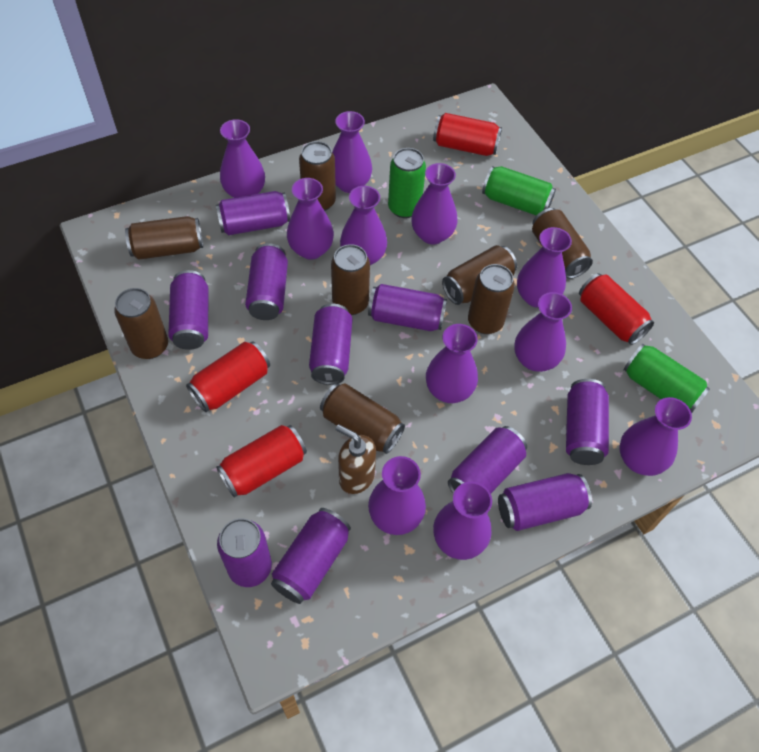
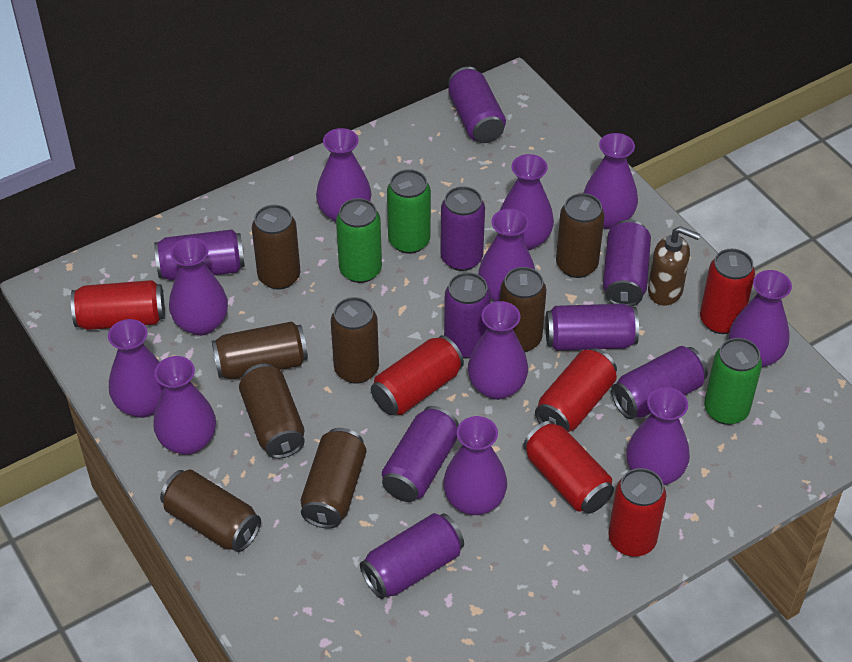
purple can: 10 -> 9
red can: 4 -> 6

